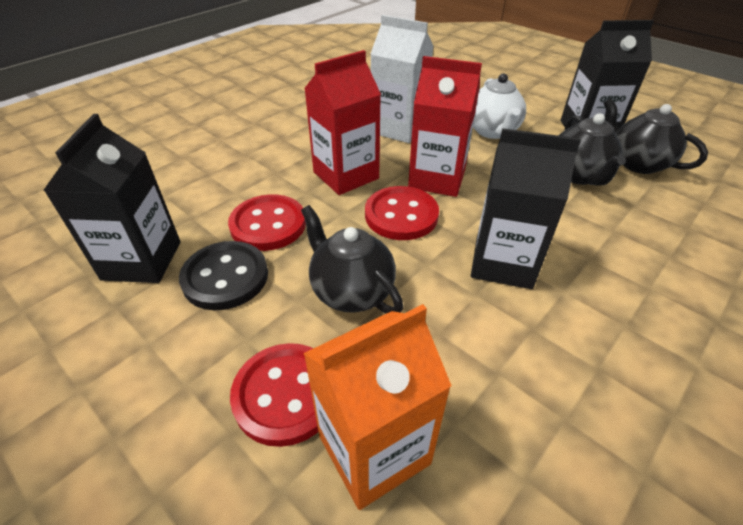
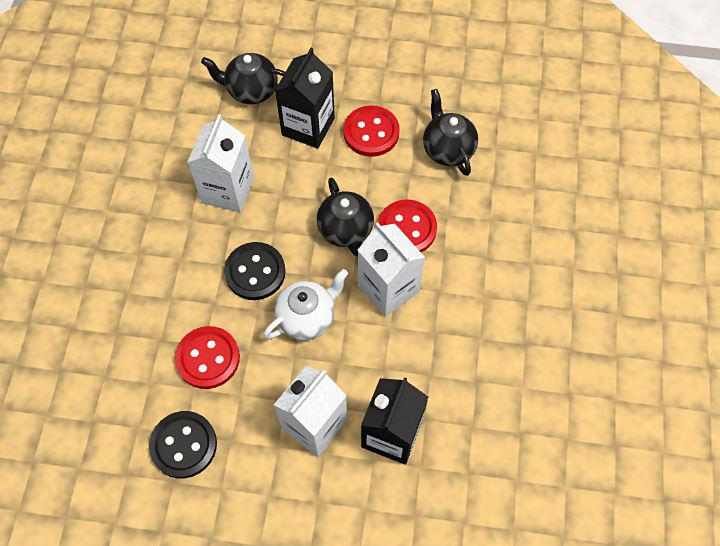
black button: 1 -> 2
black carton: 3 -> 2
orange carton: 1 -> 0
red carton: 2 -> 0
white carton: 1 -> 3

